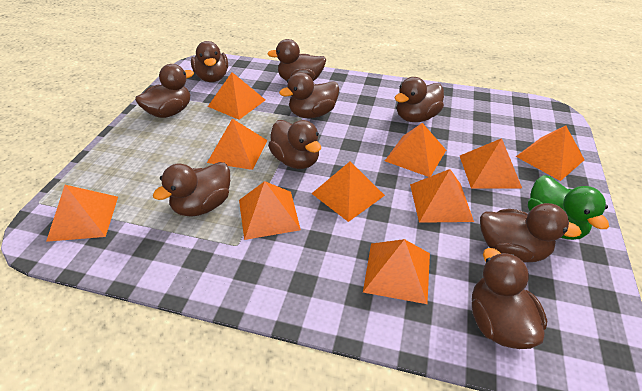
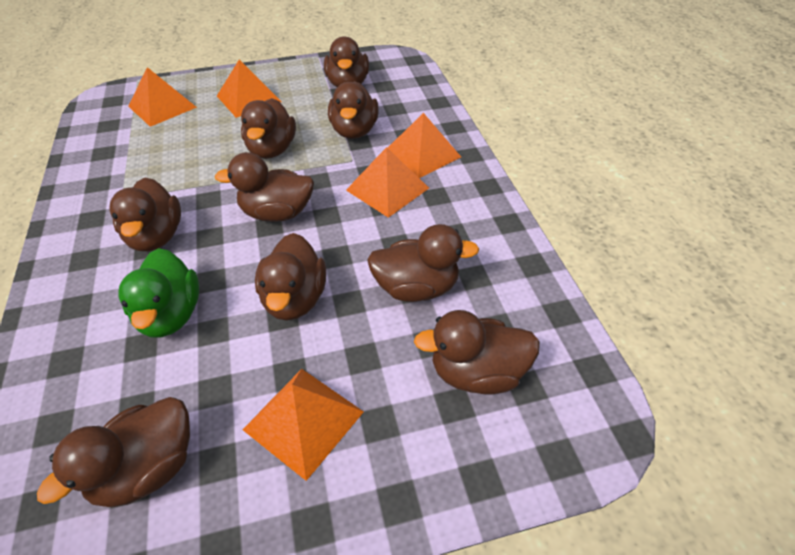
orange pyramid: 10 -> 5

